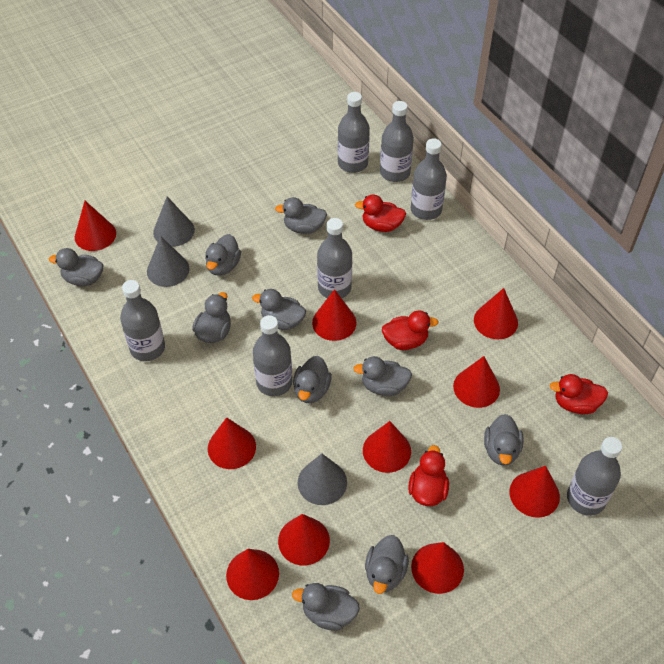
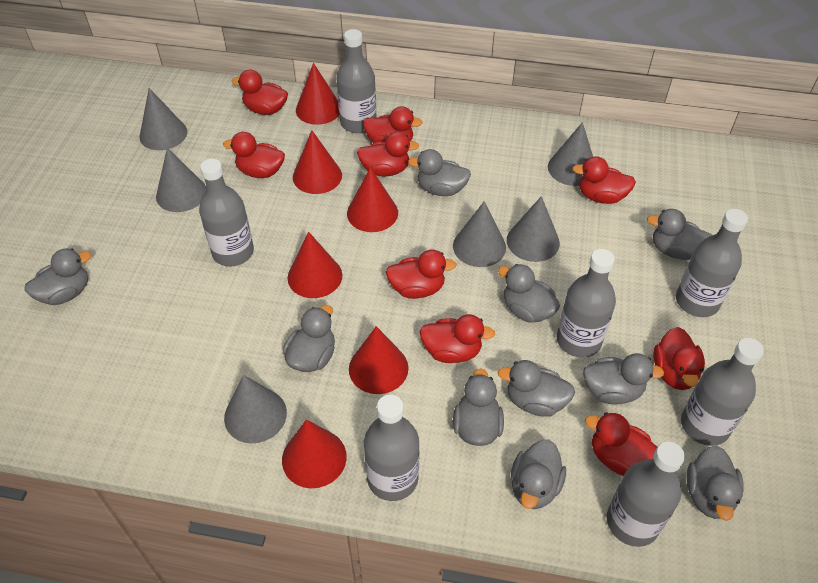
grey cone: 3 -> 6
red cone: 10 -> 6
red duck: 4 -> 9

